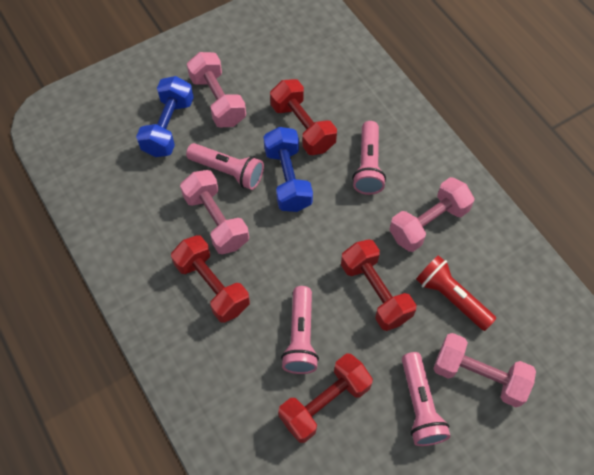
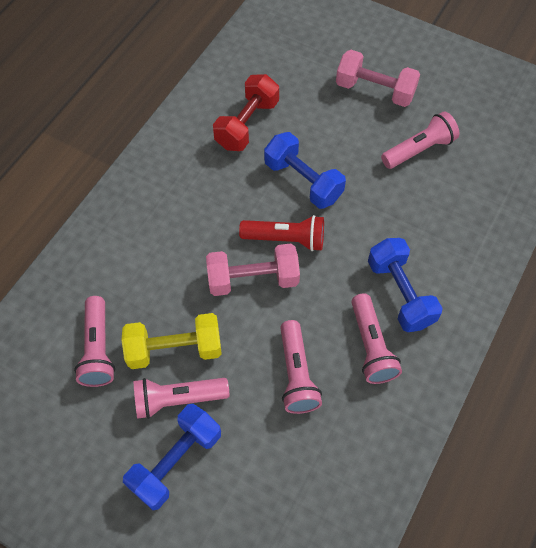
blue dumbbell: 2 -> 3
pink dumbbell: 4 -> 2
pink flashlight: 4 -> 5
red dumbbell: 4 -> 1
yellow dumbbell: 0 -> 1

